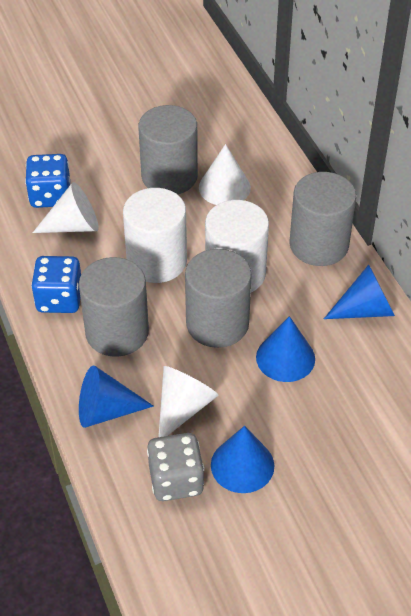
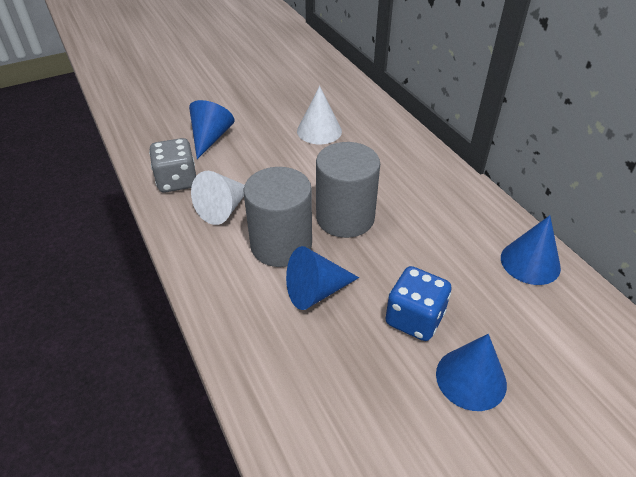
blue dice: 2 -> 1
grey cylinder: 4 -> 2
white cone: 3 -> 2
white cylinder: 2 -> 0

